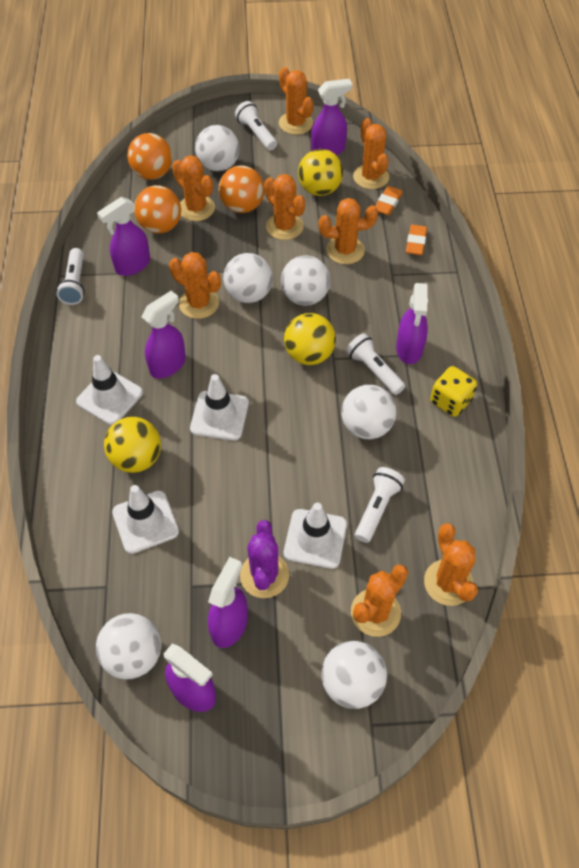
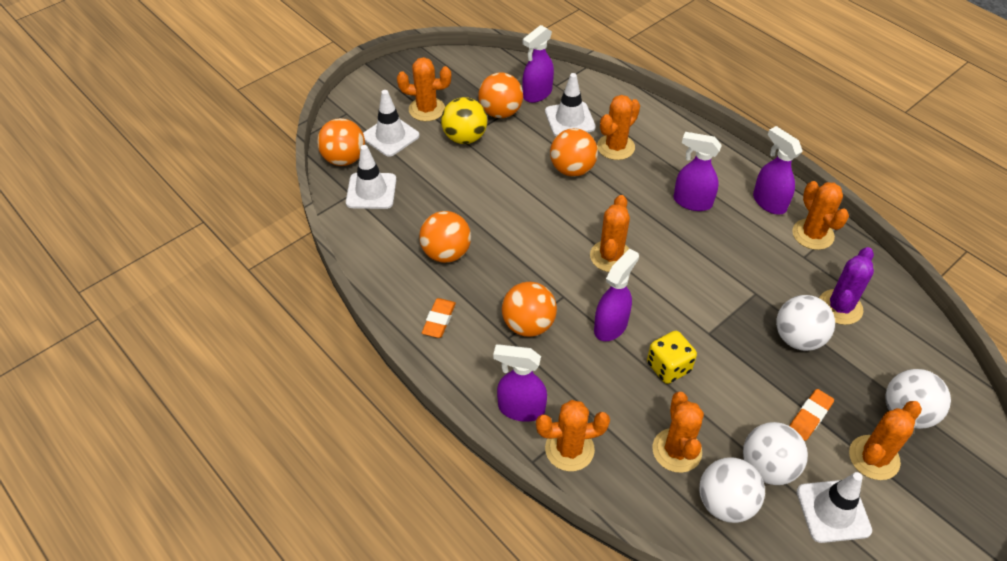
orange ball: 3 -> 5
orange cactus: 8 -> 7
purple spray bottle: 6 -> 5
white ball: 6 -> 4
white flashlight: 4 -> 0
yellow ball: 3 -> 1

